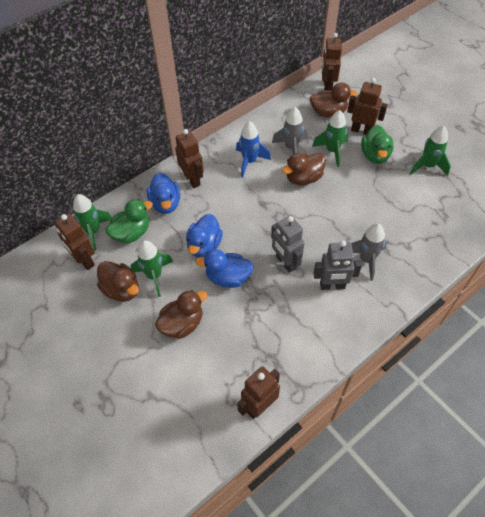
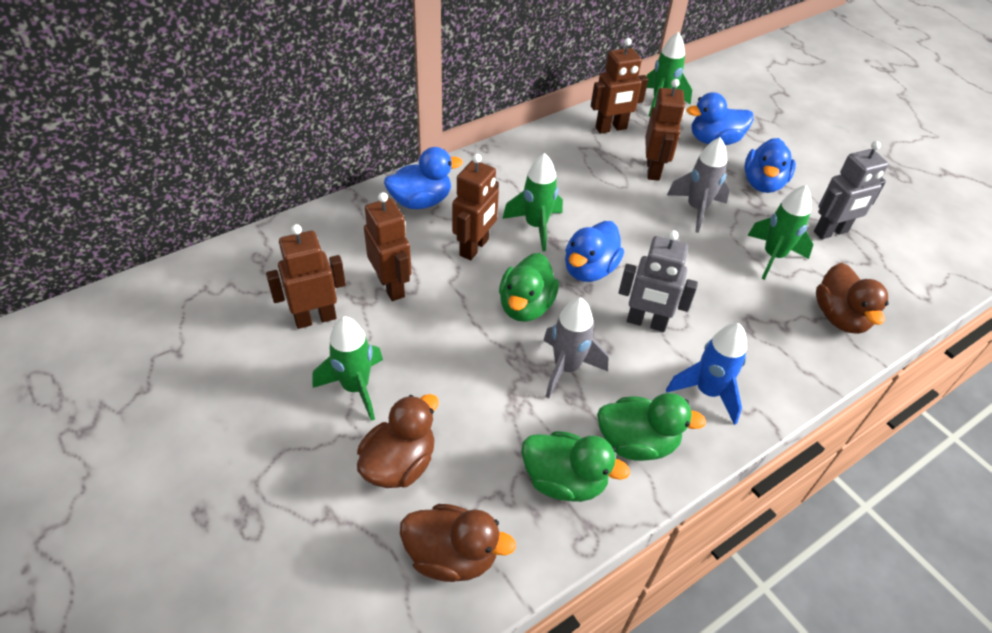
blue duck: 3 -> 4
brown duck: 4 -> 3
green duck: 2 -> 3

